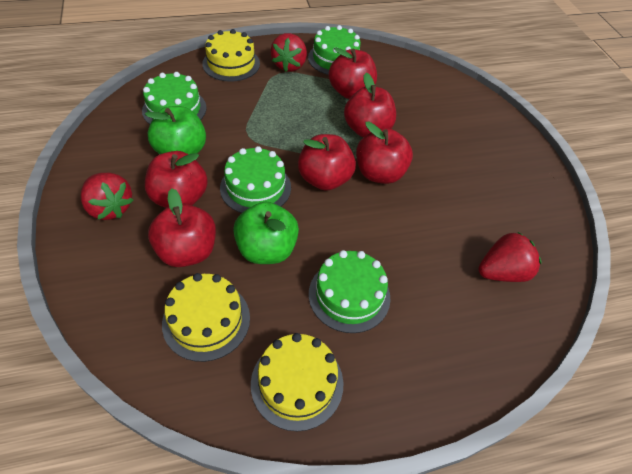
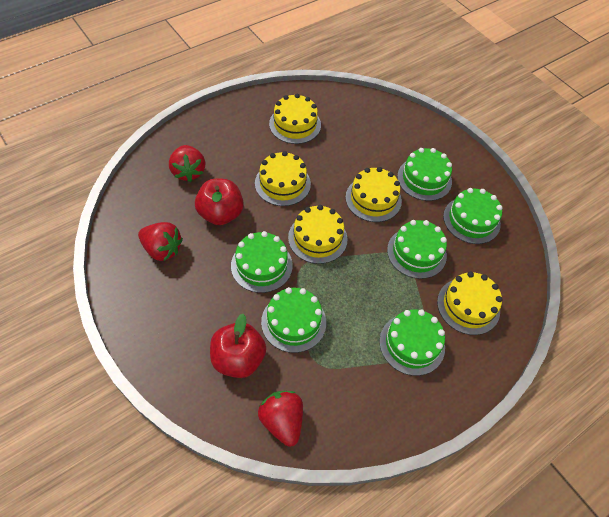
green apple: 2 -> 0
green cake: 4 -> 6
red apple: 6 -> 2
yellow cake: 3 -> 5

